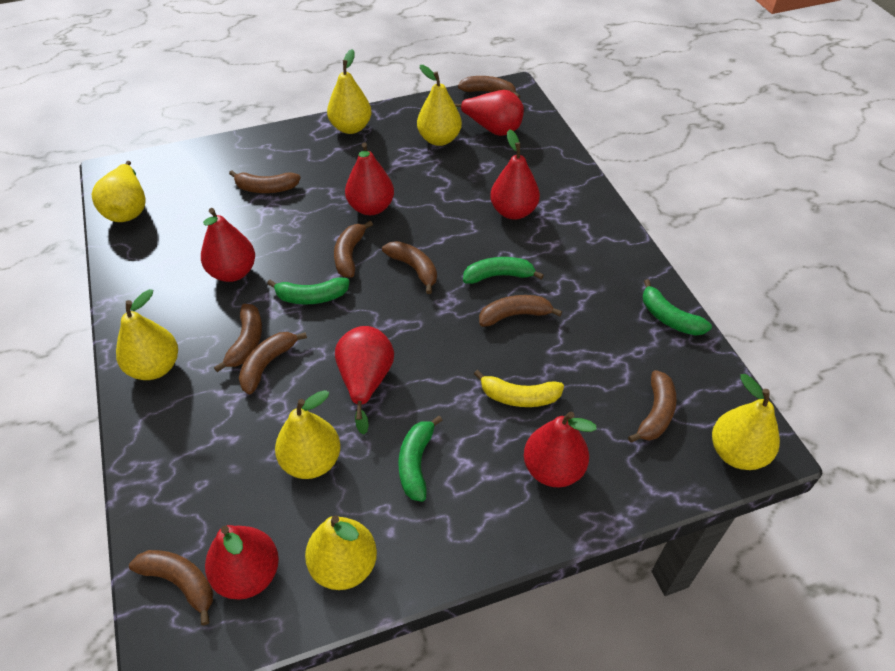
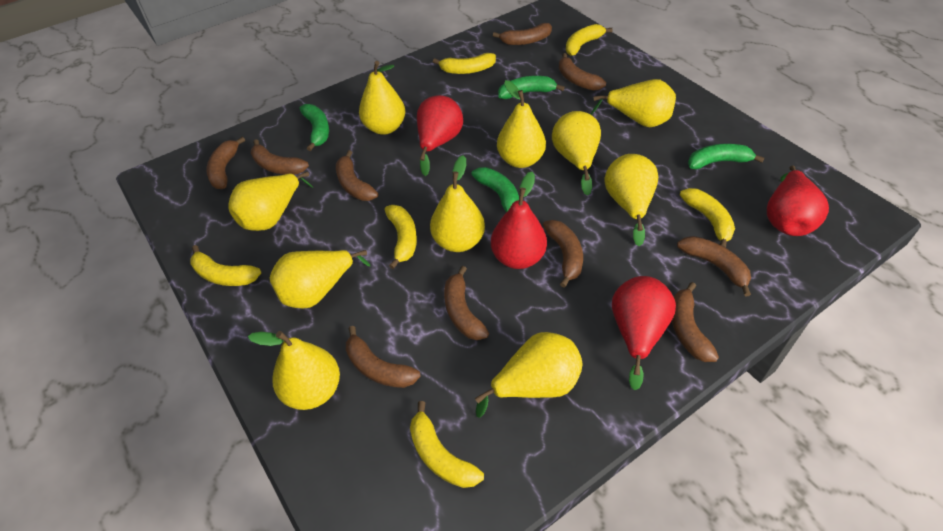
brown banana: 9 -> 10
red pear: 7 -> 4
yellow banana: 1 -> 6
yellow pear: 7 -> 10

